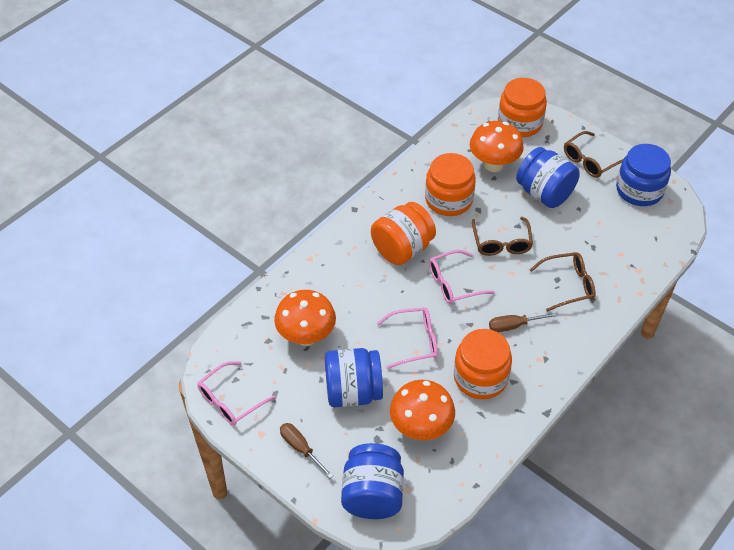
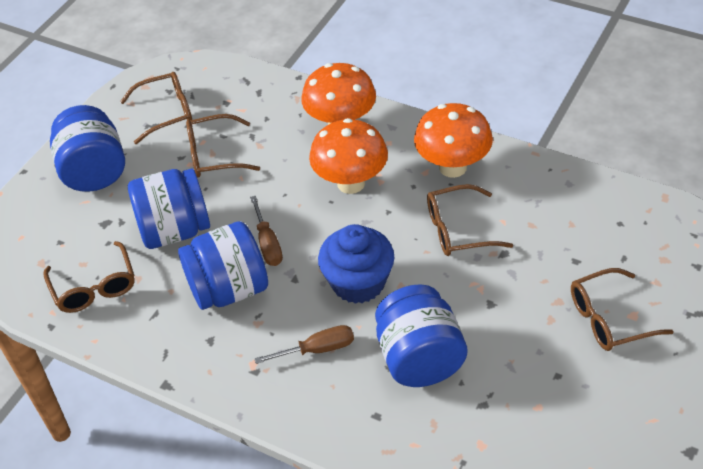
blue cupcake: 0 -> 1
brown glasses: 3 -> 5
orange jar: 4 -> 0
pink glasses: 3 -> 0

